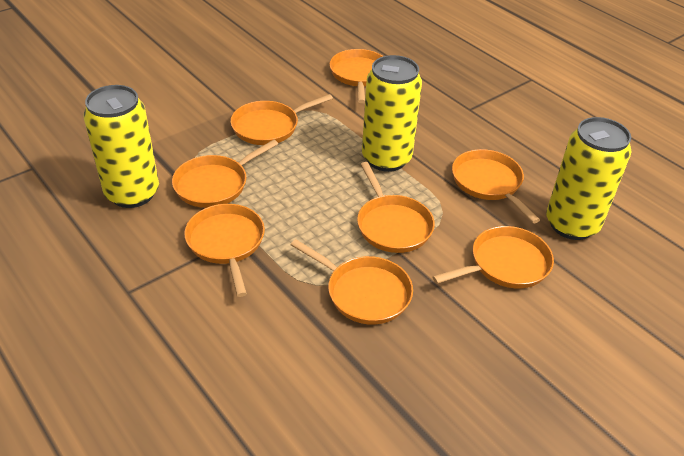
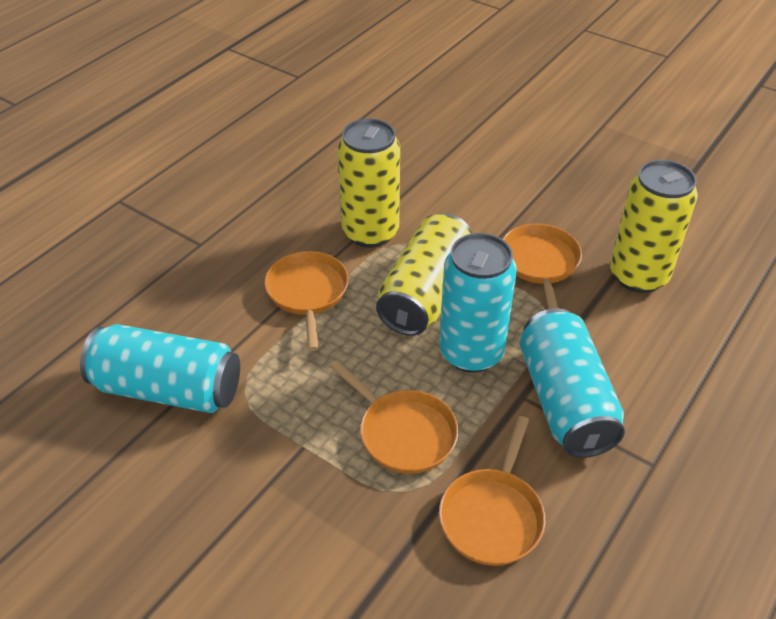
orange pan: 8 -> 4
turquoise can: 0 -> 3

